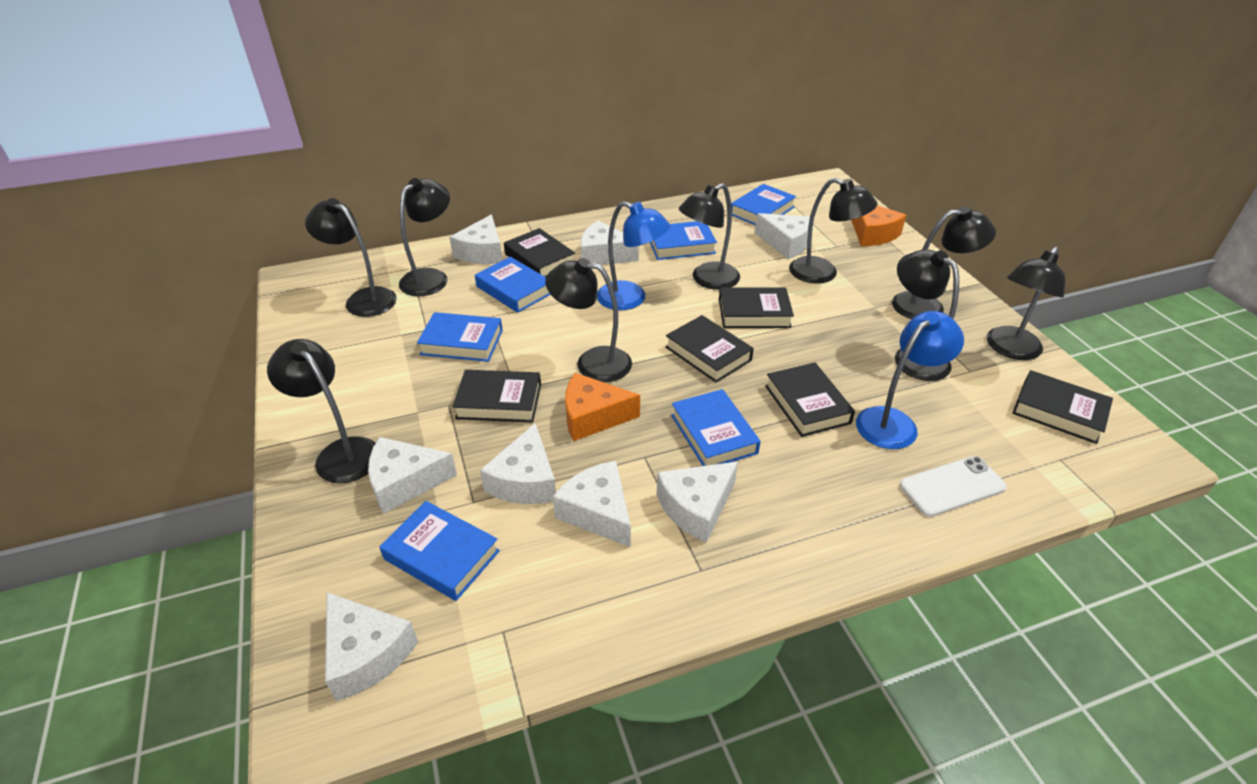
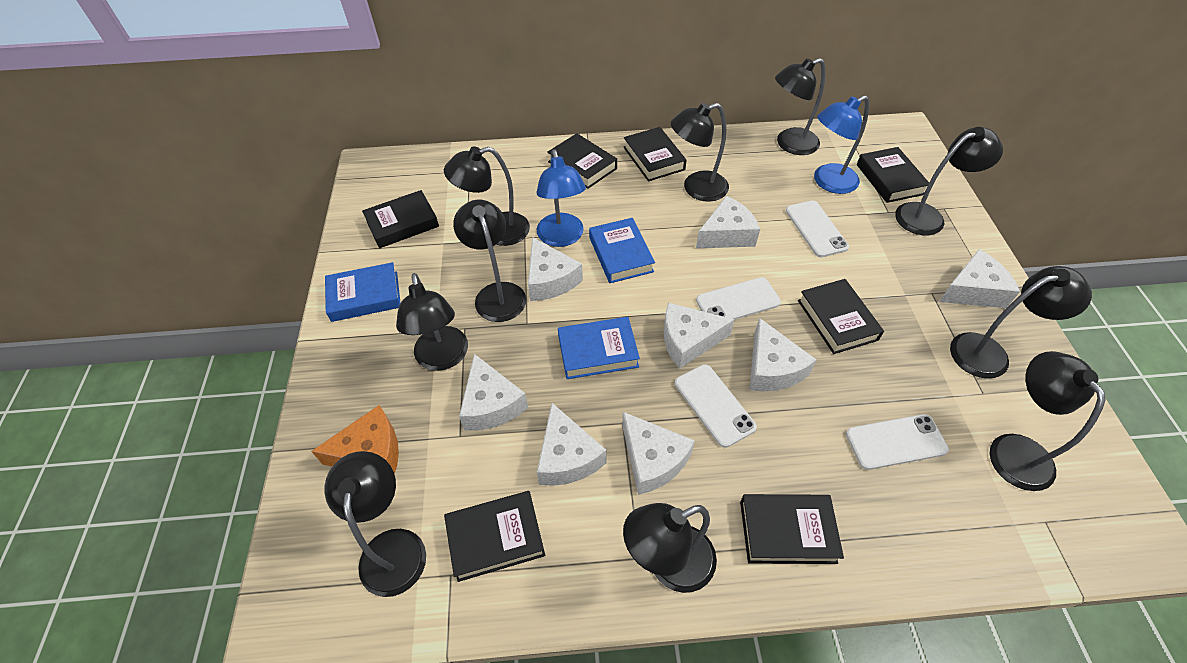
black book: 6 -> 7
black lamp: 9 -> 10
blue book: 6 -> 3
orange cheese: 2 -> 1
white phone: 1 -> 4

